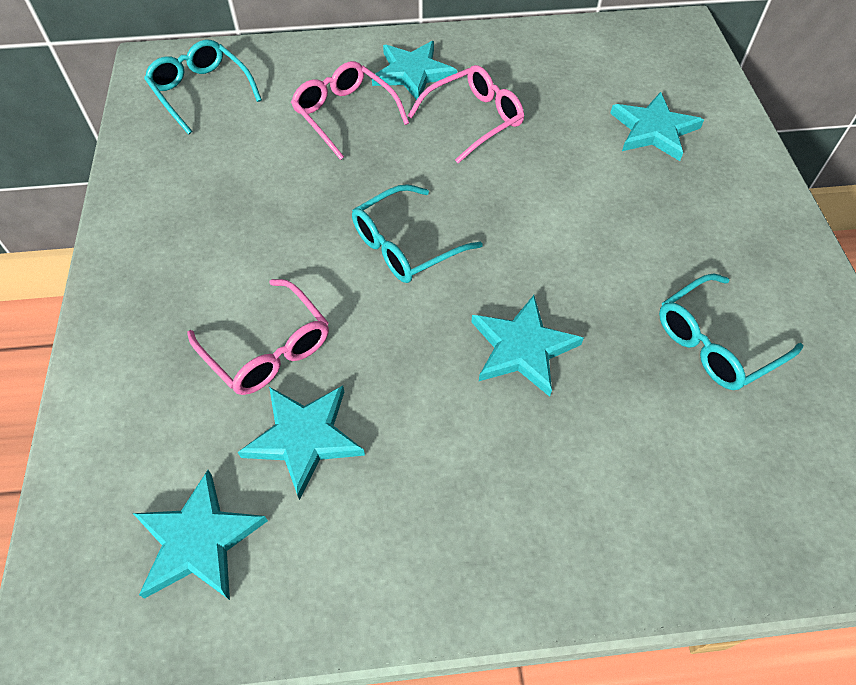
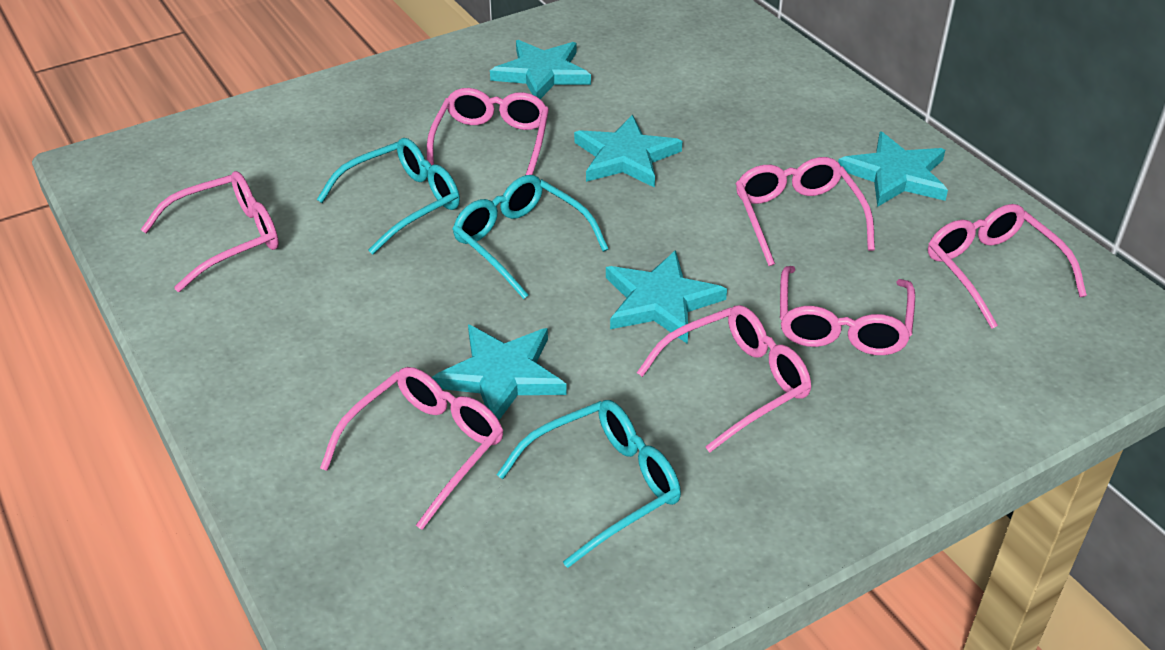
pink glasses: 3 -> 7

